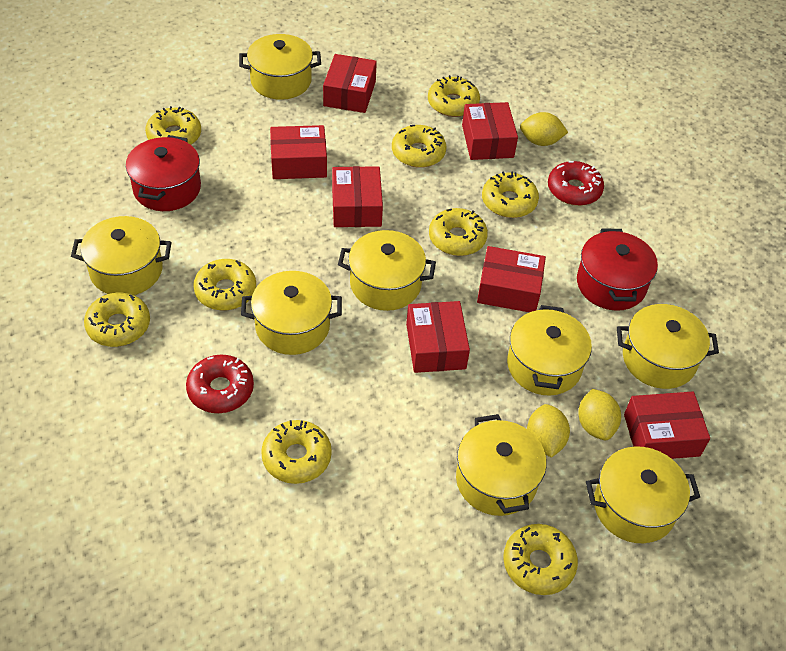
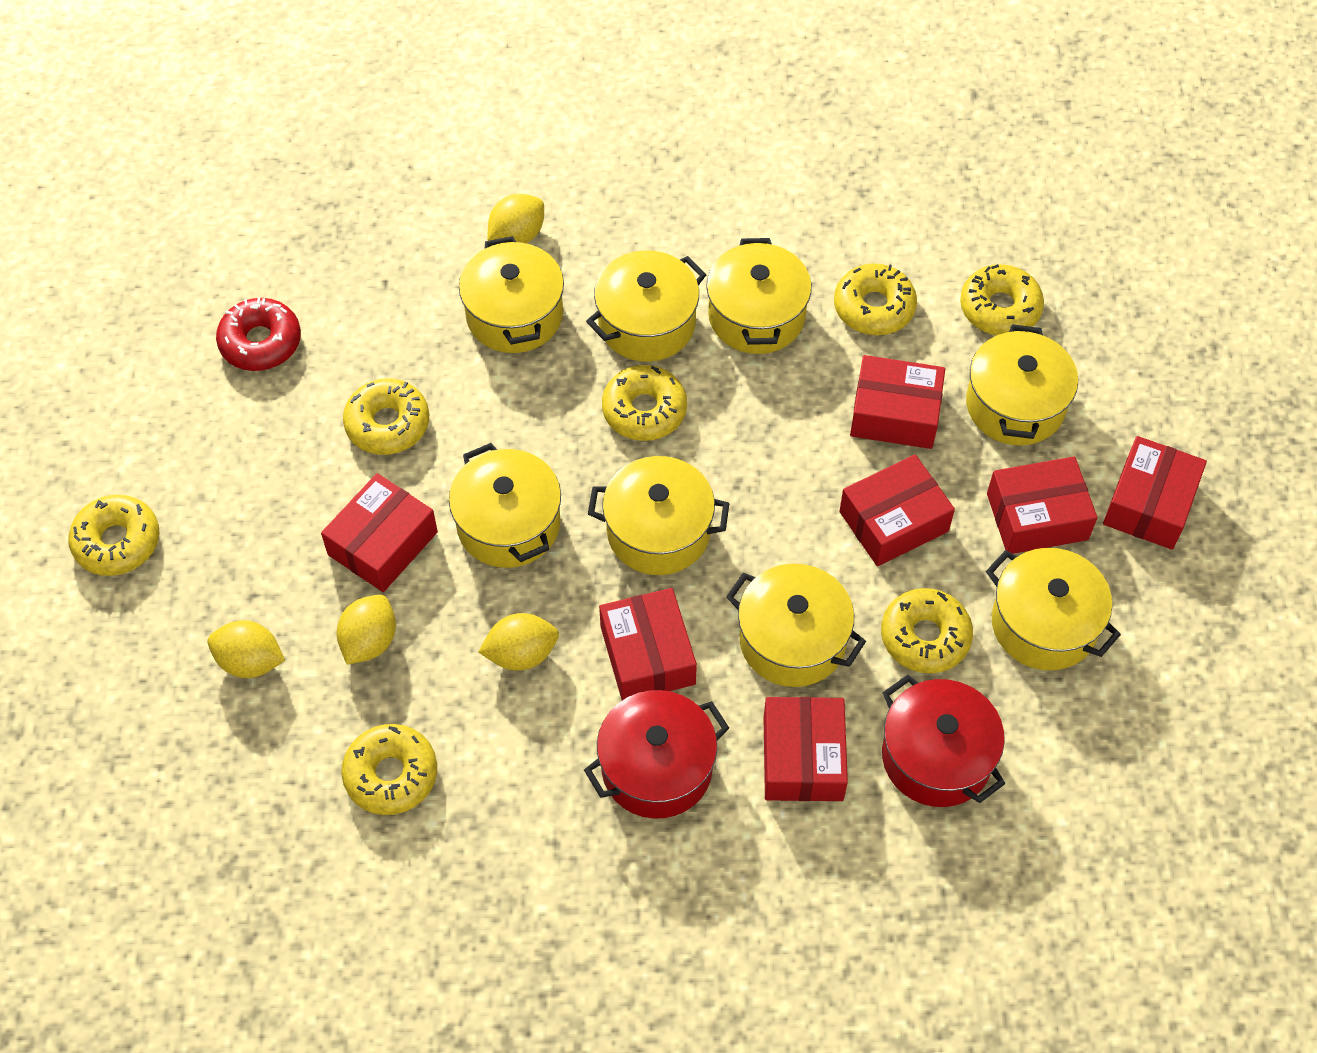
red donut: 2 -> 1
yellow donut: 9 -> 7
yellow lemon: 3 -> 4

